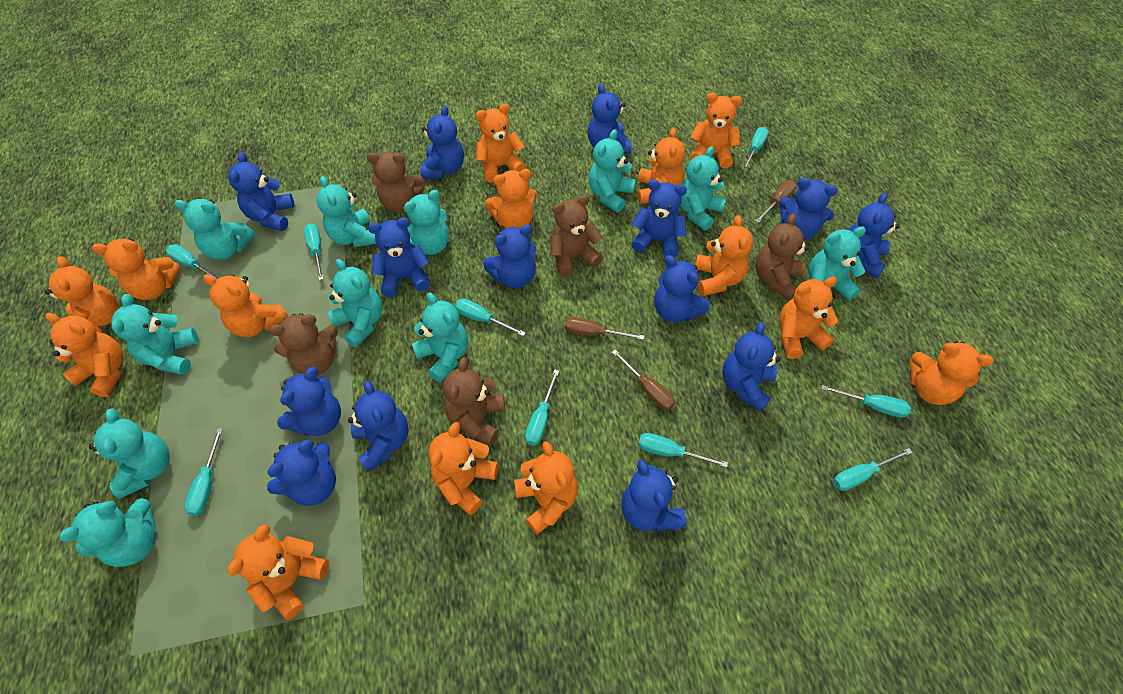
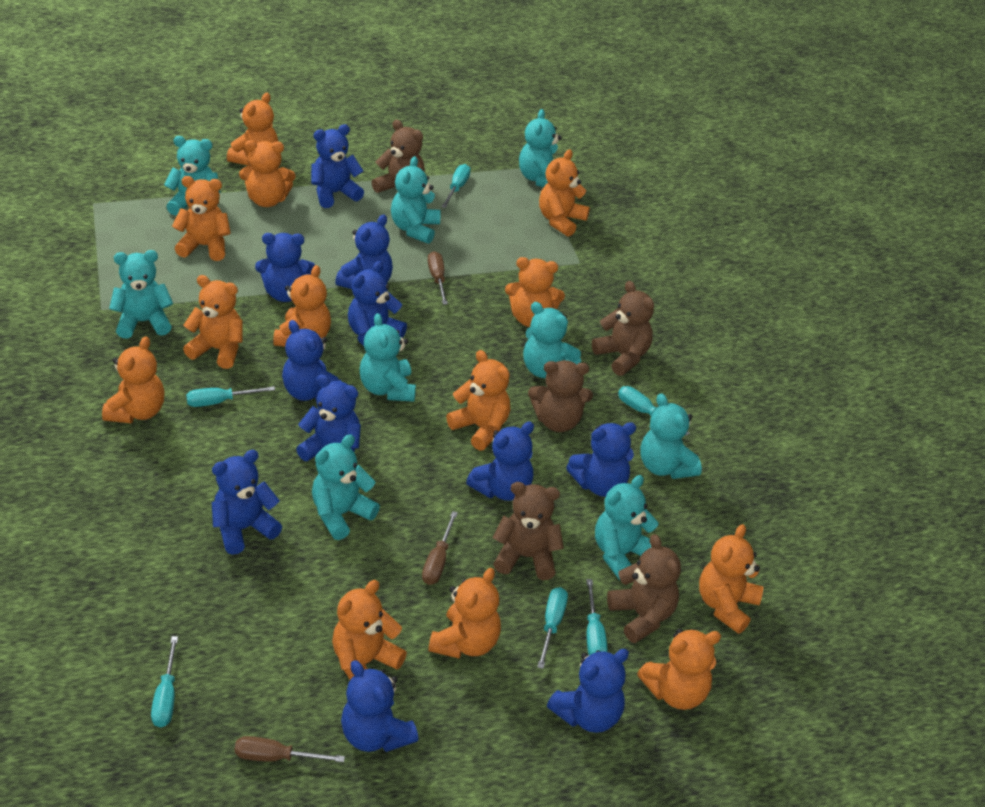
blue teddy bear: 14 -> 11
orange teddy bear: 14 -> 13
turquoise screwdriver: 9 -> 6
turquoise teddy bear: 11 -> 9

